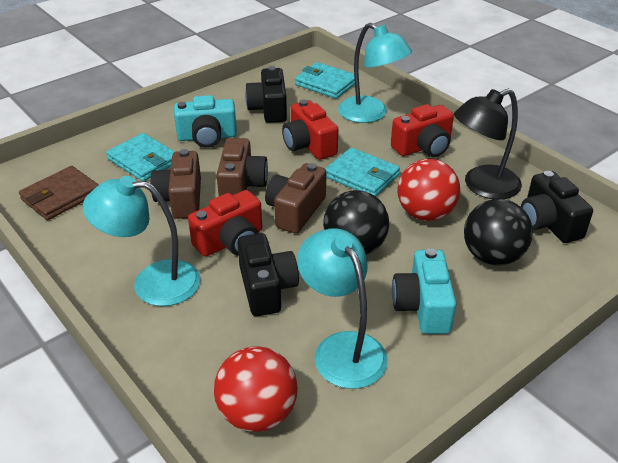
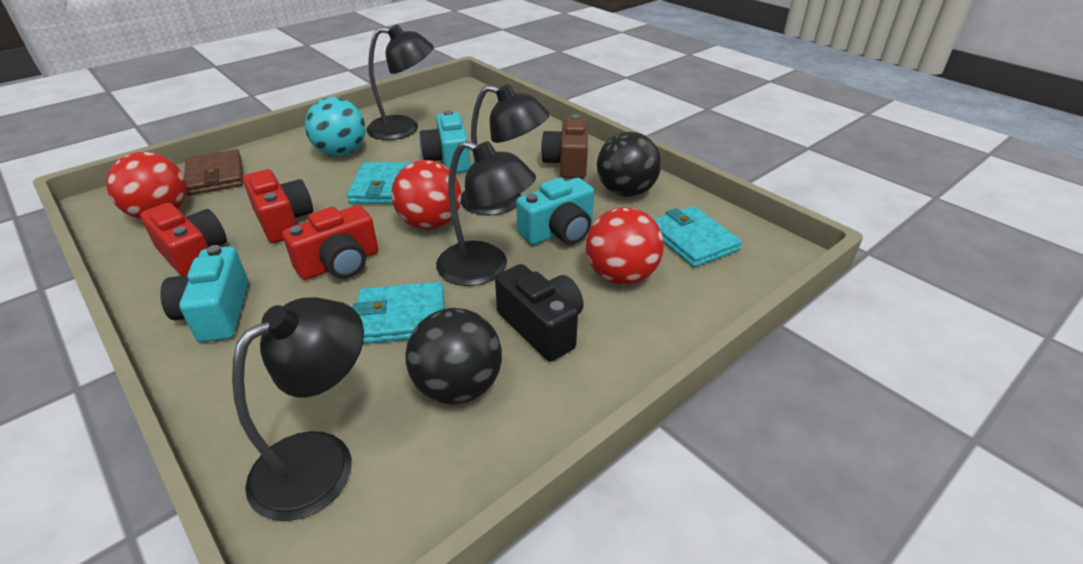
black camera: 3 -> 1
black lamp: 1 -> 4
brown camera: 3 -> 1
red ball: 2 -> 3
turquoise ball: 0 -> 1
turquoise camera: 2 -> 3
turquoise lamp: 3 -> 0

